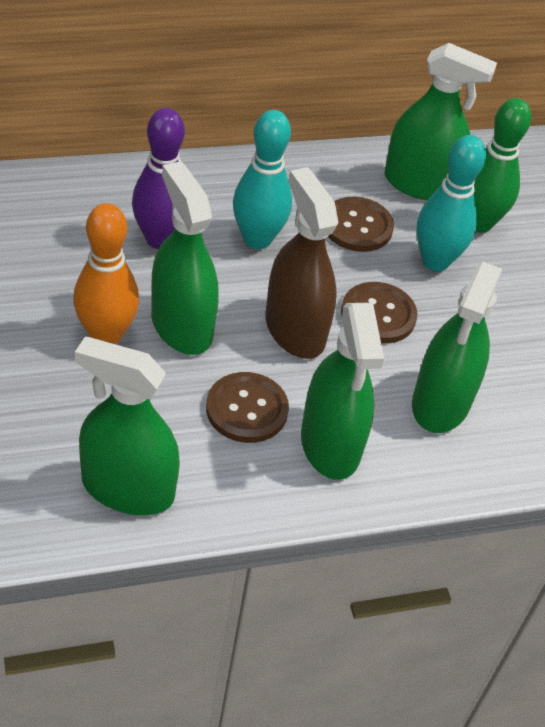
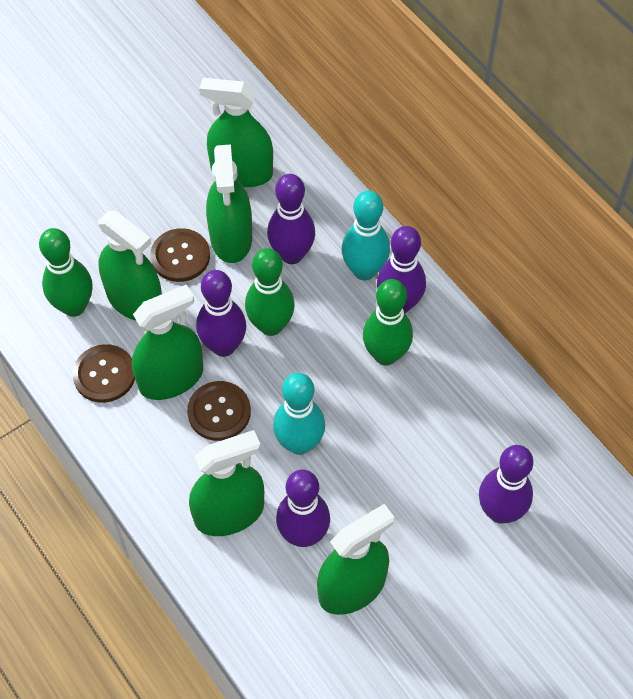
brown spray bottle: 1 -> 0
green bowling pin: 1 -> 3
green spray bottle: 5 -> 6
orange bowling pin: 1 -> 0
purple bowling pin: 1 -> 5

